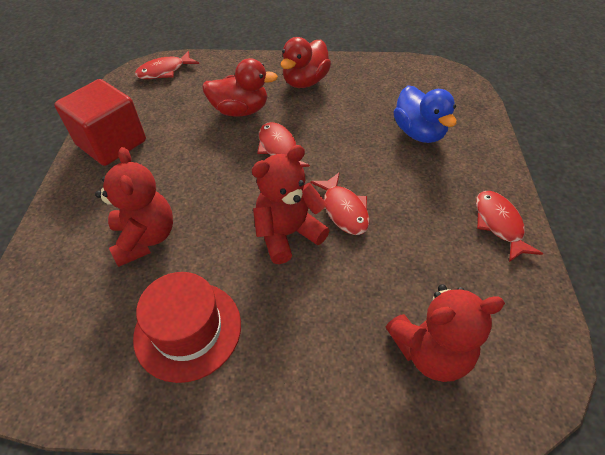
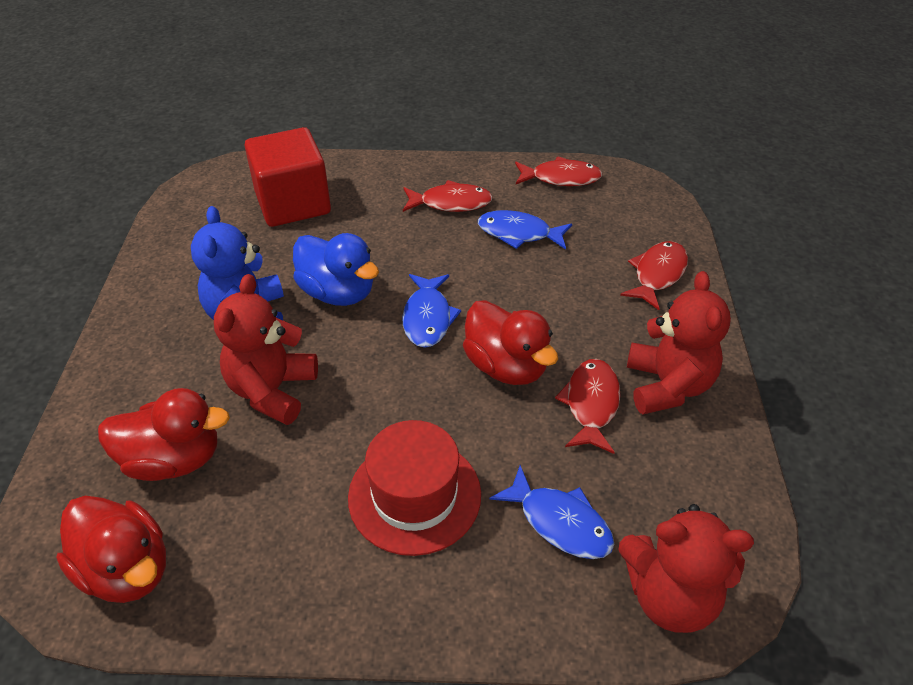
blue fish: 0 -> 3
blue teddy bear: 0 -> 1
red duck: 2 -> 3

